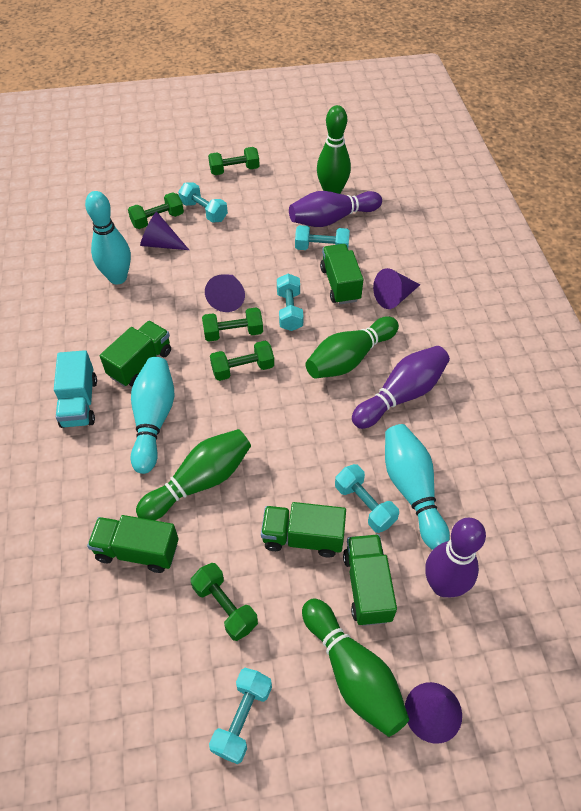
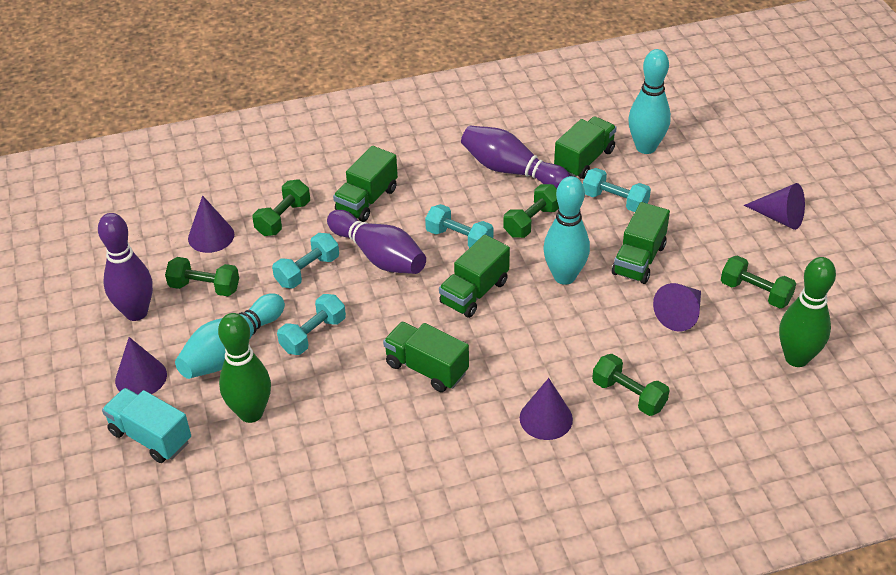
green bowling pin: 4 -> 2
purple cone: 4 -> 5
turquoise dumbbell: 5 -> 4

